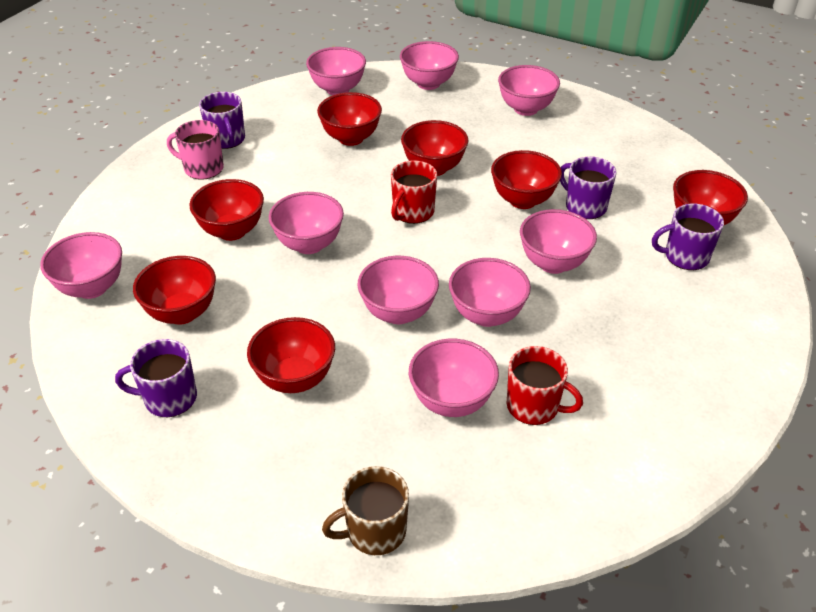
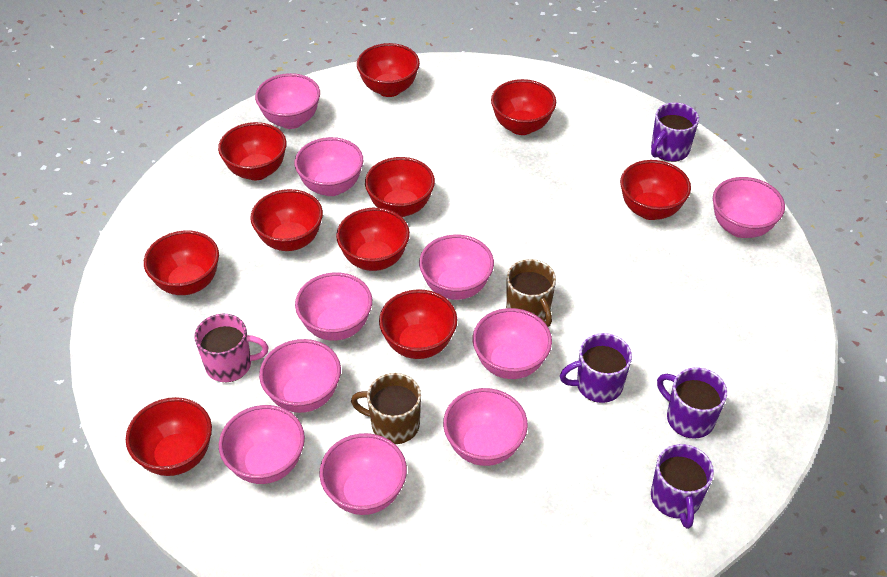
brown mug: 1 -> 2
pink bowl: 9 -> 10
red bowl: 7 -> 10
red mug: 2 -> 0

